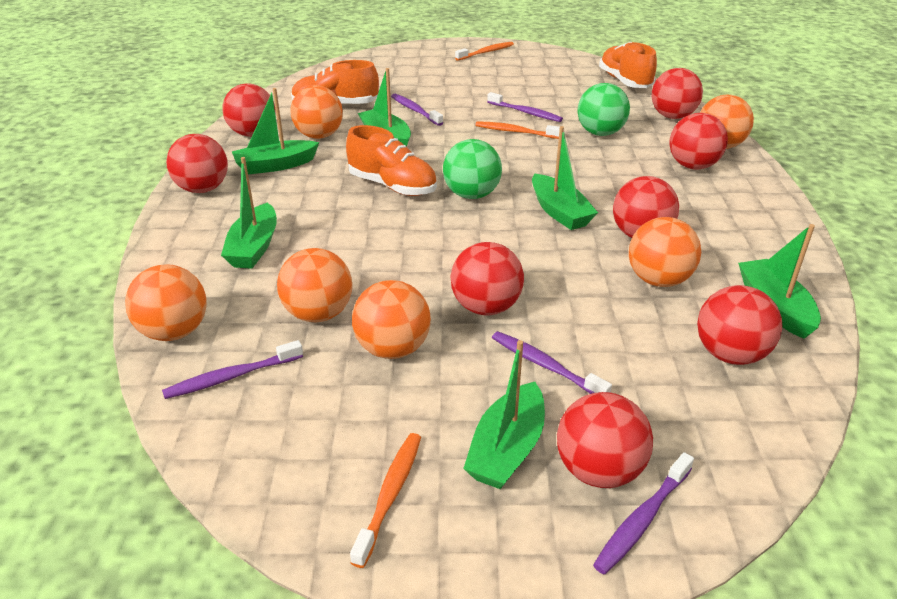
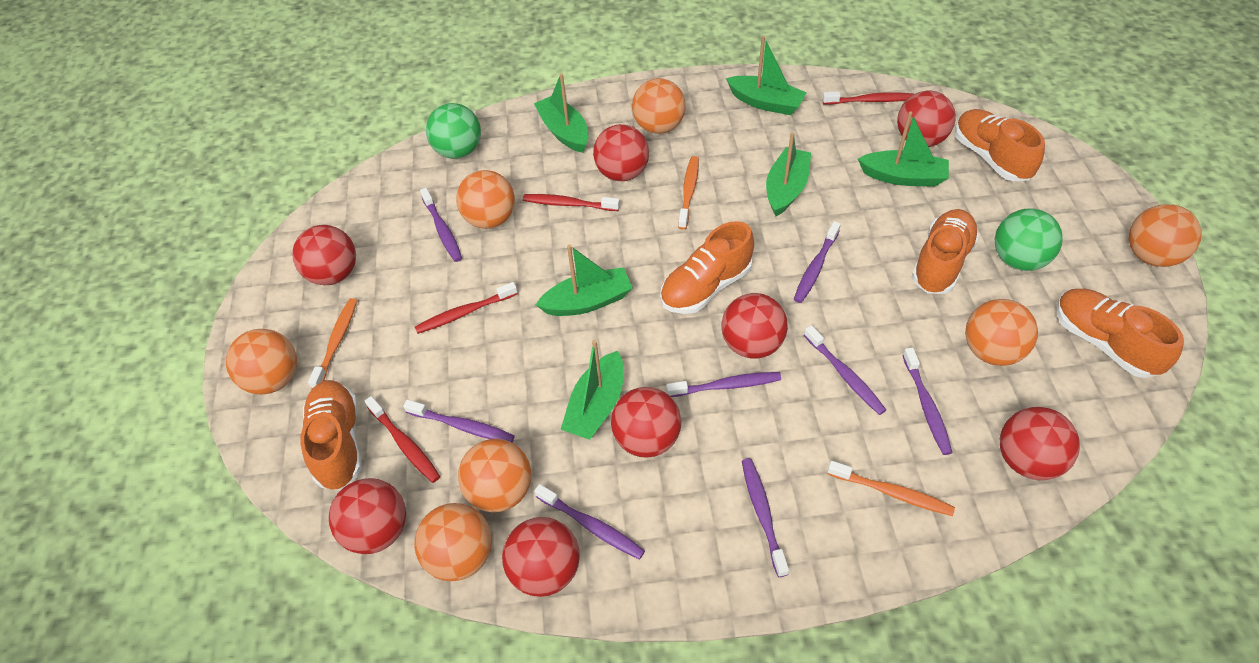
orange ball: 6 -> 7
orange shoe: 3 -> 5
purple toothbrush: 5 -> 8
red toothbrush: 0 -> 4

